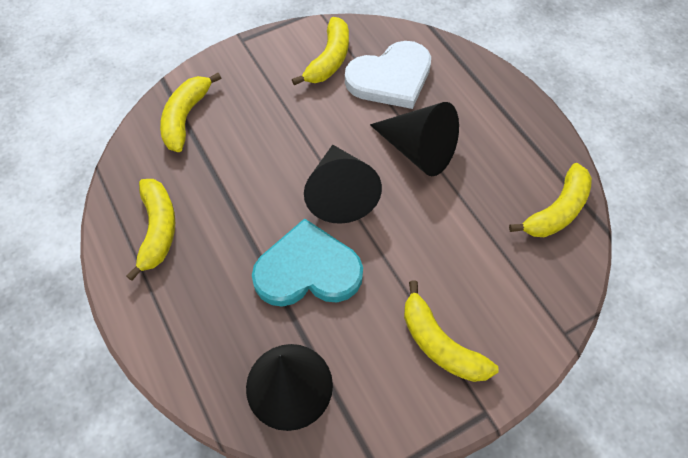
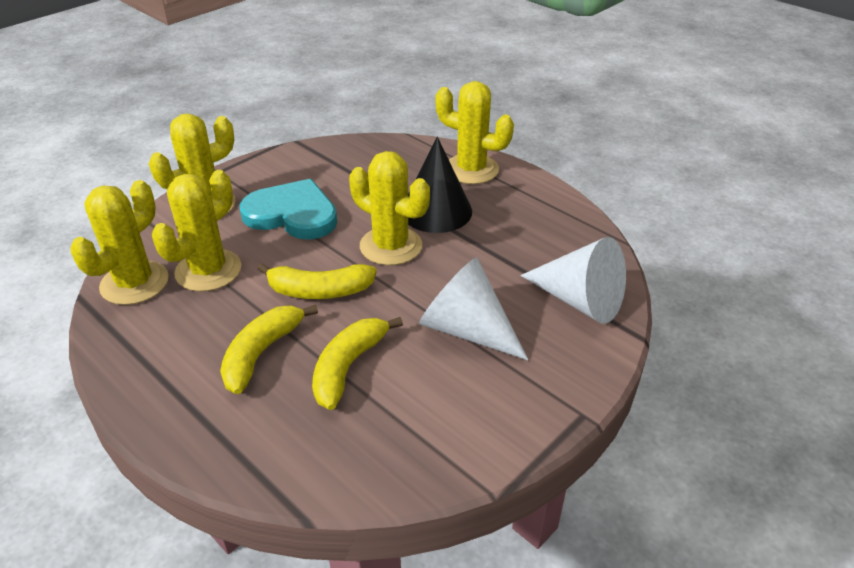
black cone: 3 -> 1
white cone: 0 -> 2
white heart: 1 -> 0
yellow banana: 5 -> 3
yellow cactus: 0 -> 5

